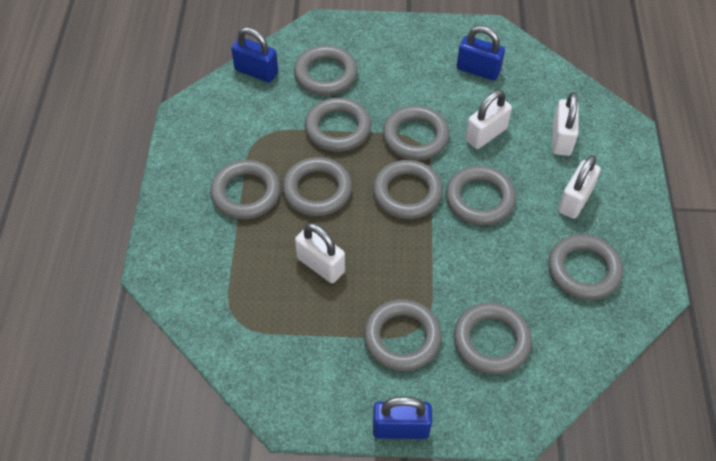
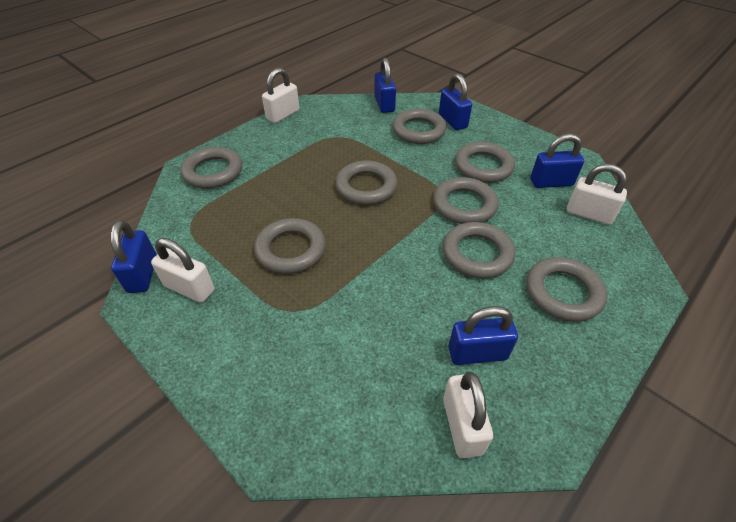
blue padlock: 3 -> 5
grey ring: 10 -> 8

